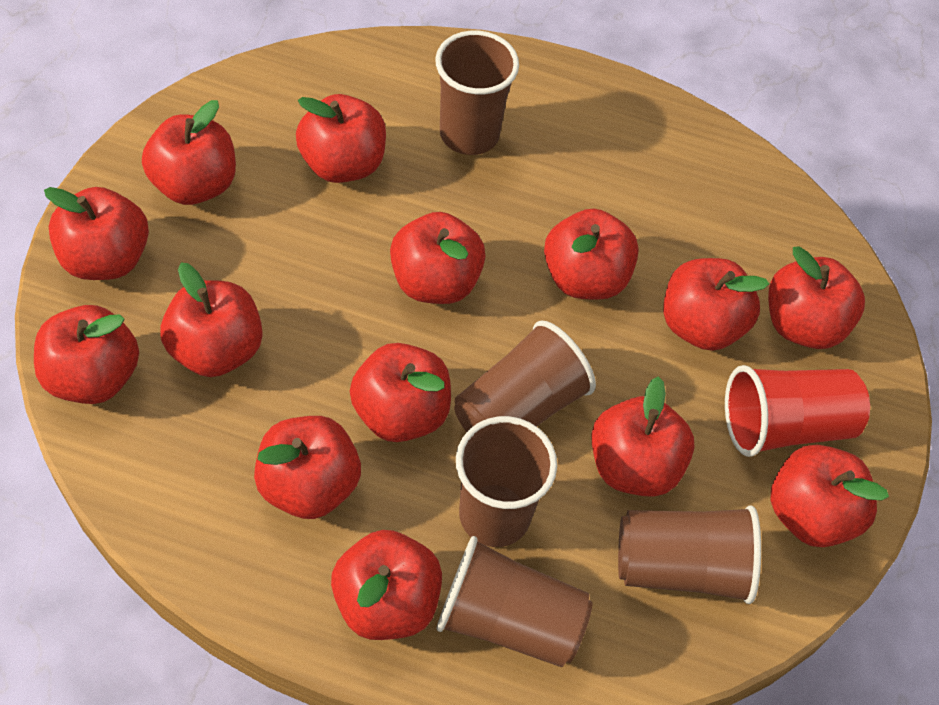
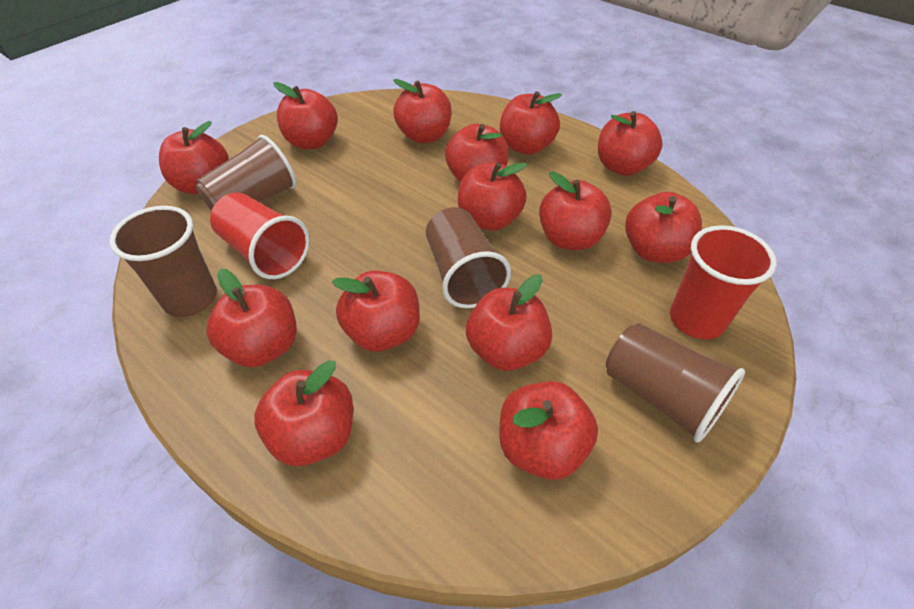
brown cup: 5 -> 4
red cup: 1 -> 2

